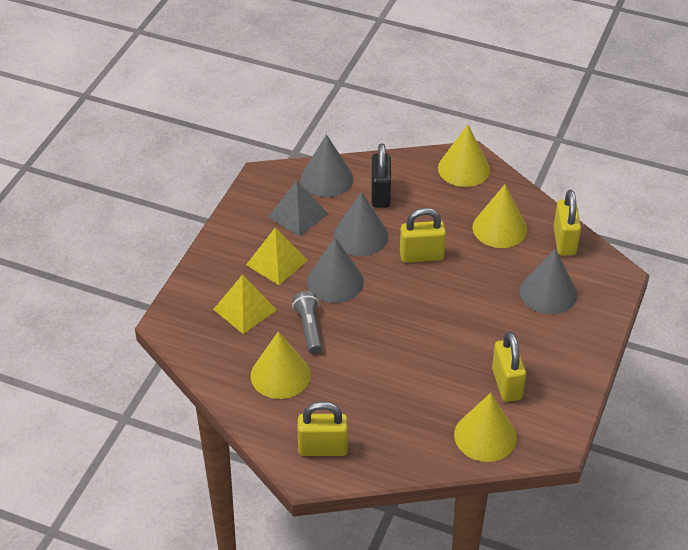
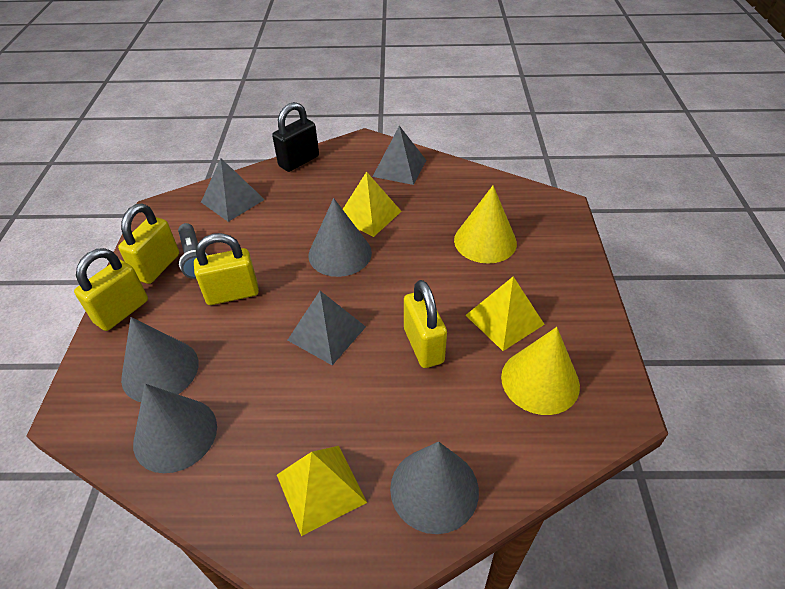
grey pyramid: 1 -> 3
yellow cone: 4 -> 2
yellow pyramid: 2 -> 3

